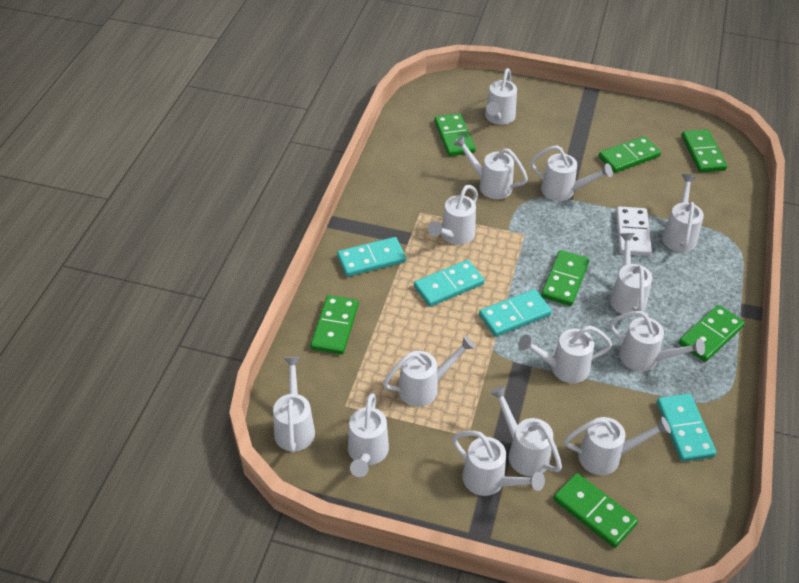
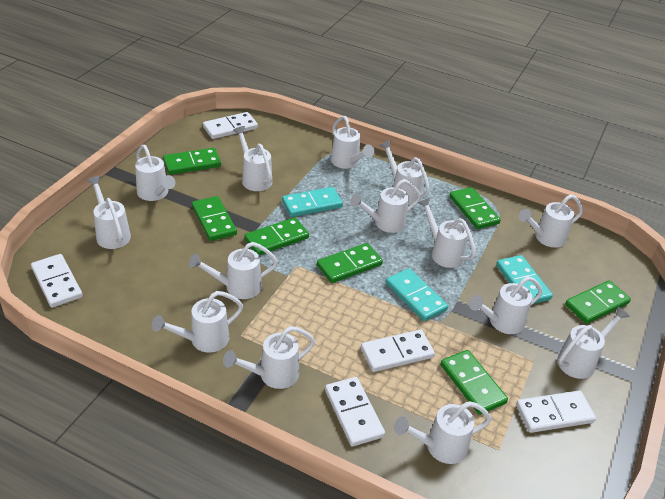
turquoise domino: 4 -> 3
white domino: 1 -> 5

